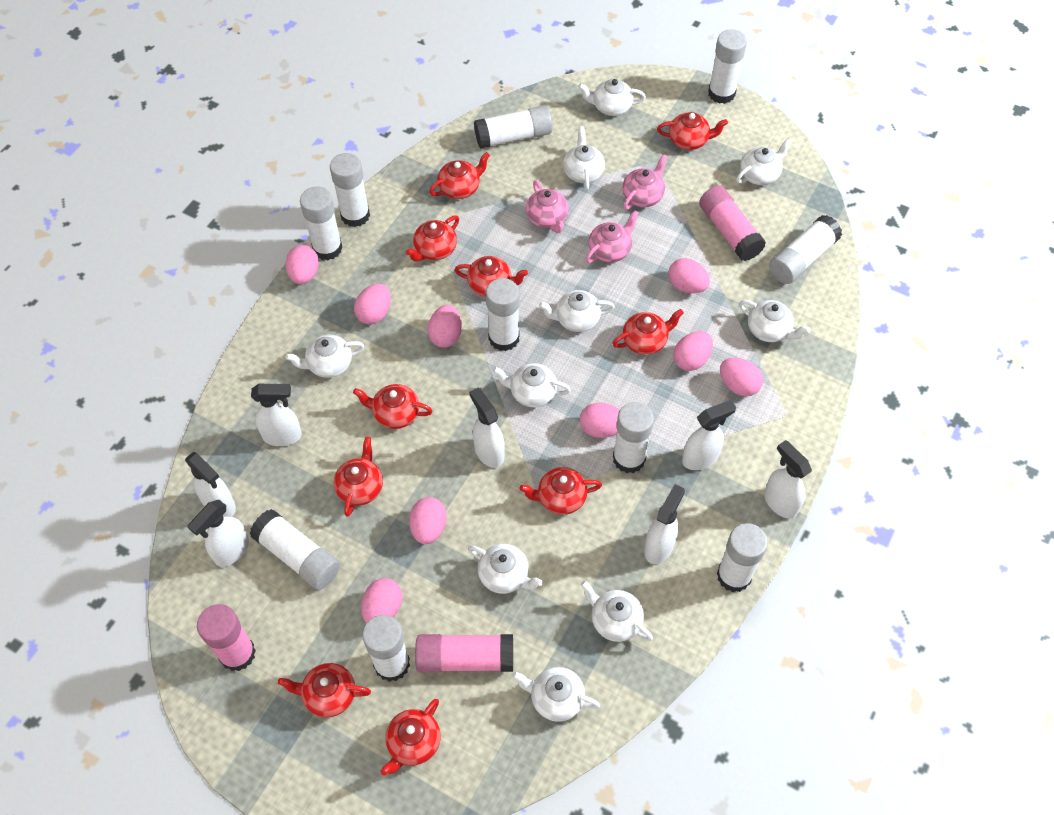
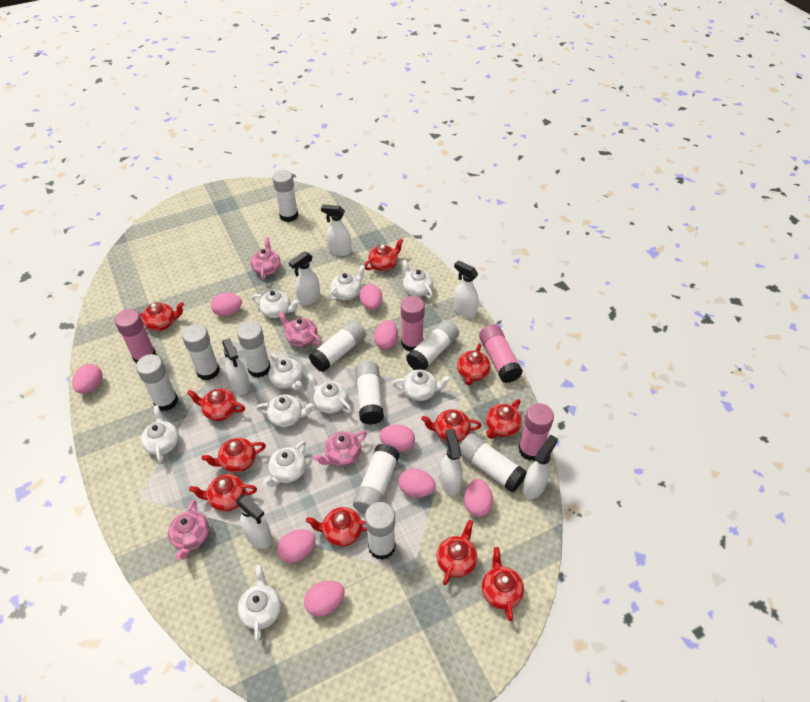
pink glue stick: 3 -> 4
pink teapot: 3 -> 4
red teapot: 10 -> 11

